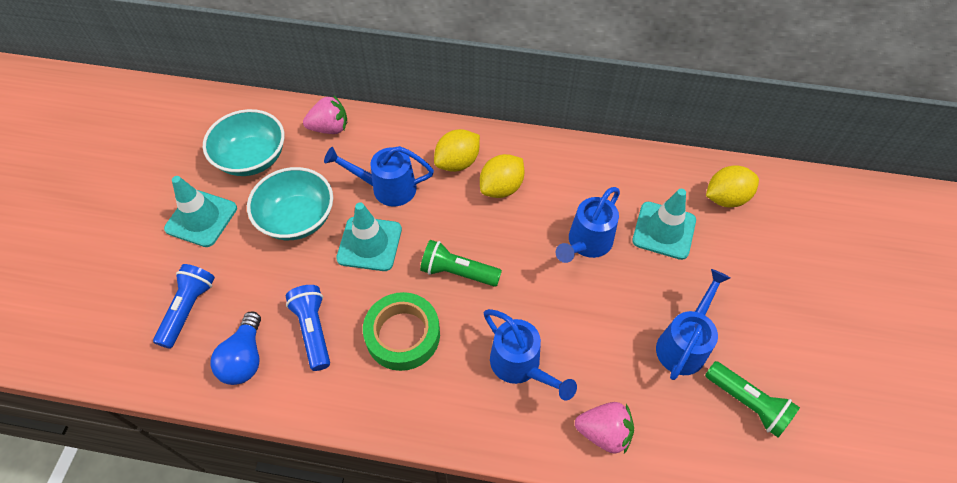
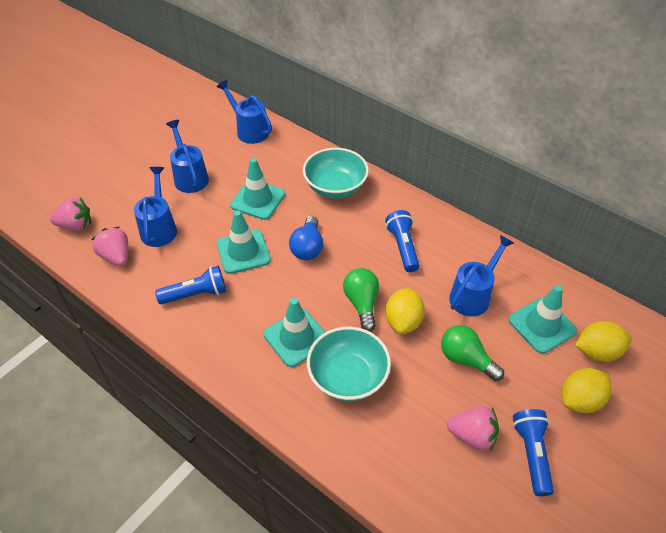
blue flashlight: 2 -> 3
green flashlight: 2 -> 0
green light bulb: 0 -> 2
green tape: 1 -> 0
pink strawberry: 2 -> 3
turquoise traffic cone: 3 -> 4

